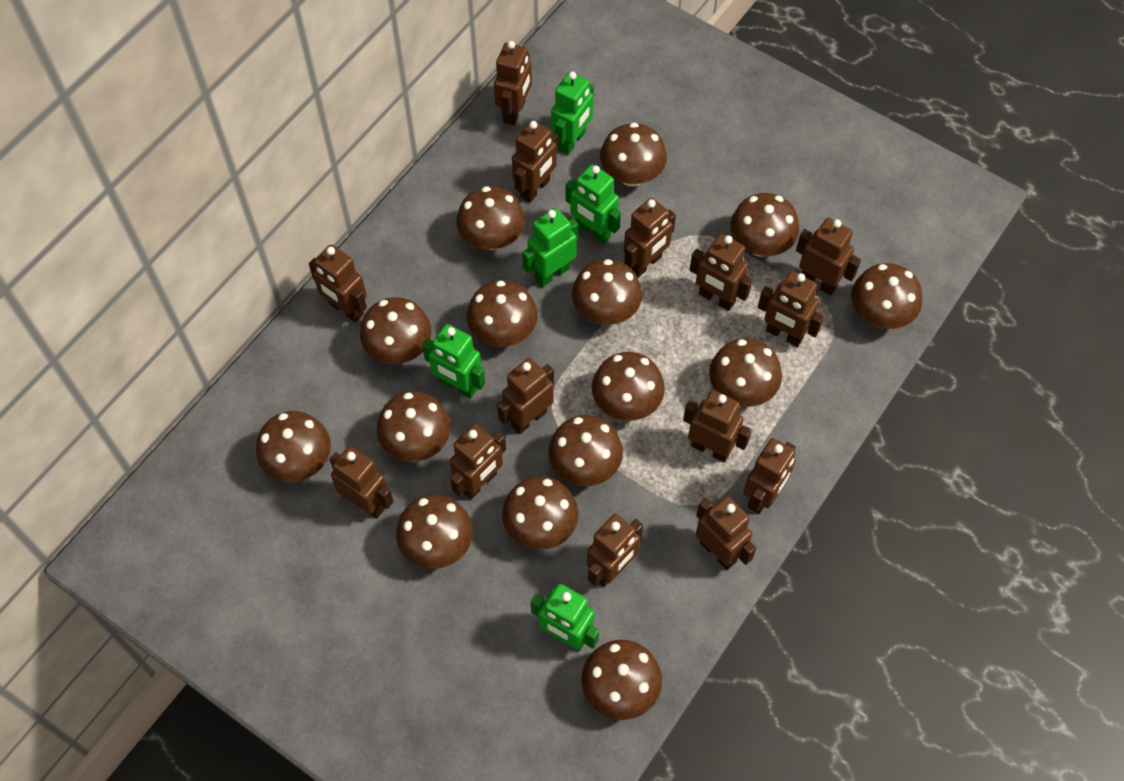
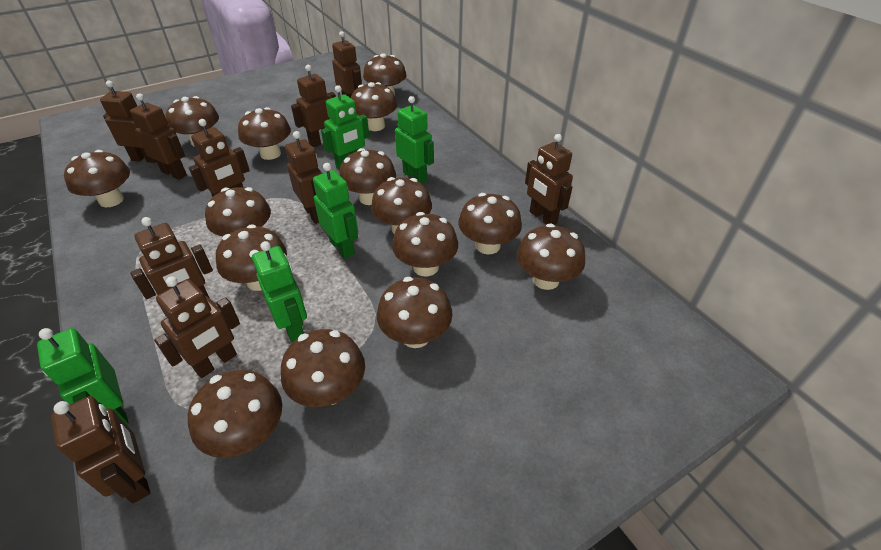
brown robot: 14 -> 10

